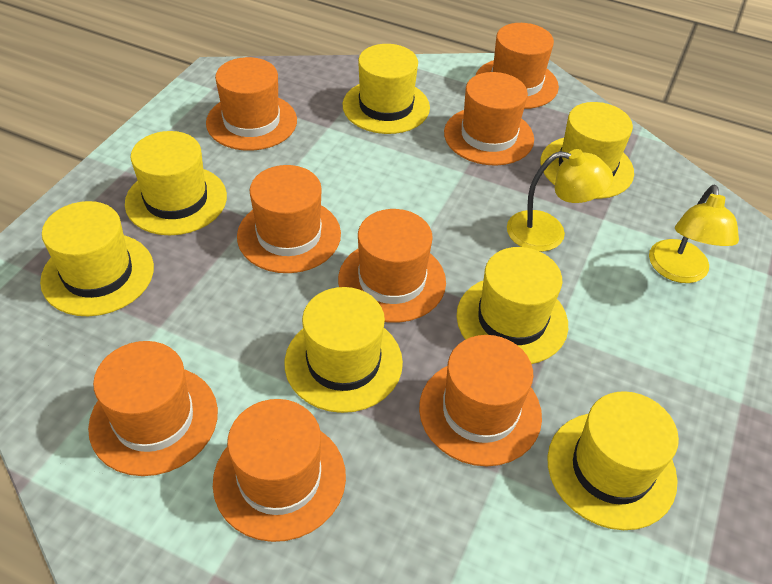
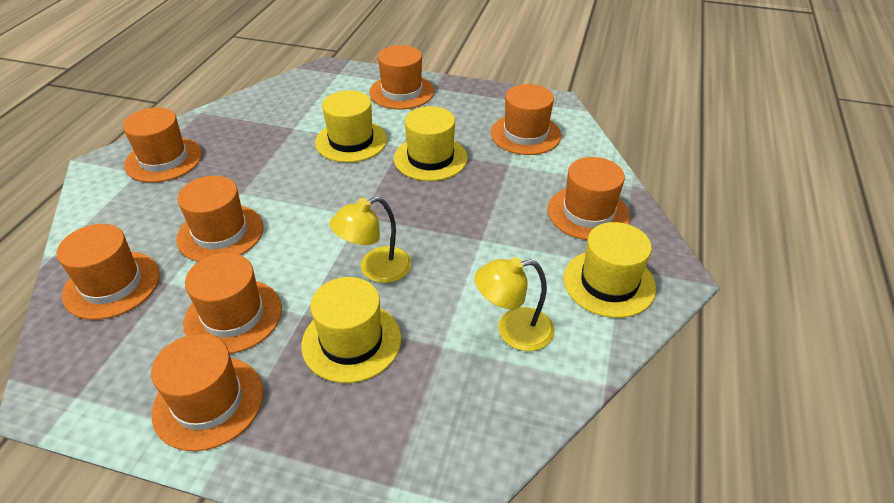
yellow hat: 7 -> 4

